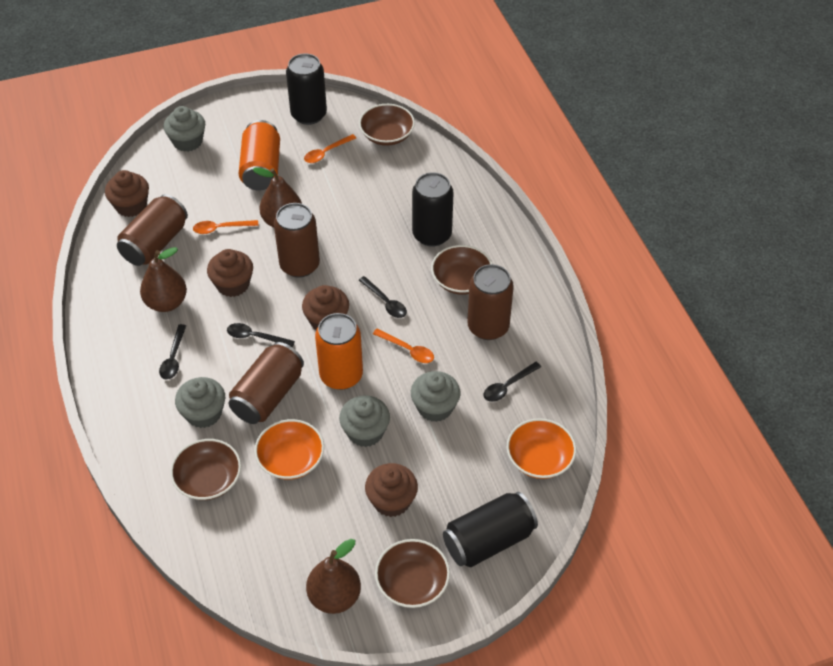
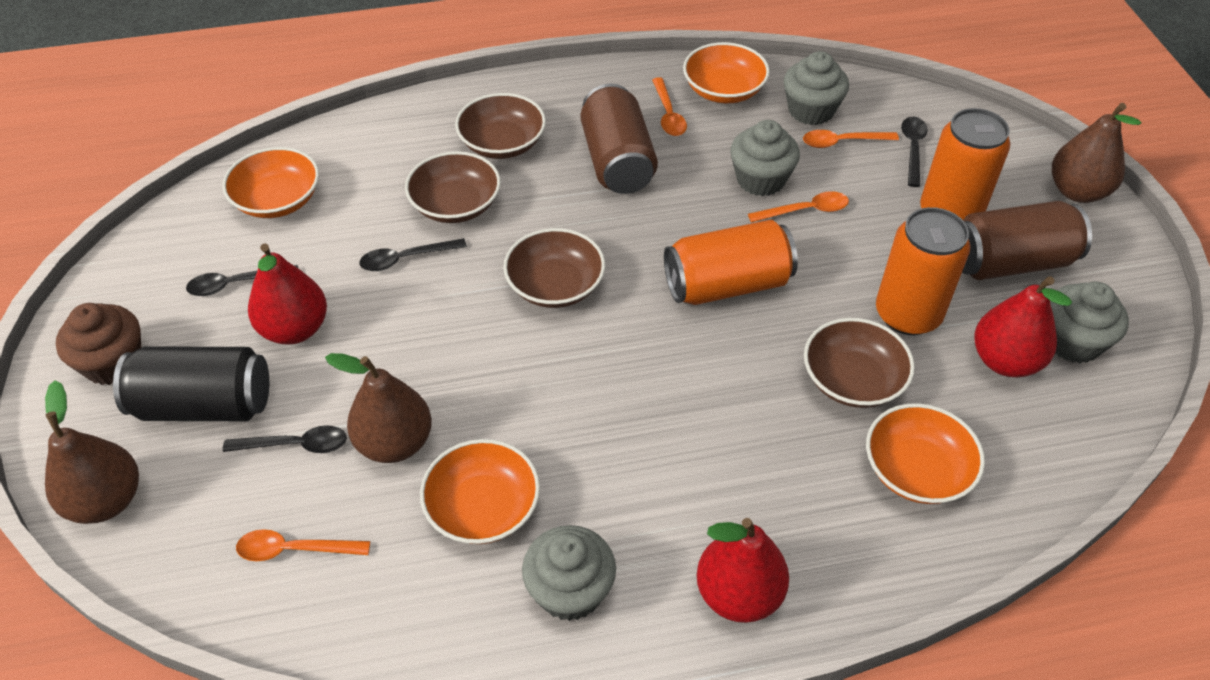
black can: 3 -> 1
brown can: 4 -> 2
brown cupcake: 4 -> 1
orange bowl: 2 -> 4
orange can: 2 -> 3
orange spoon: 3 -> 4
red pear: 0 -> 3

